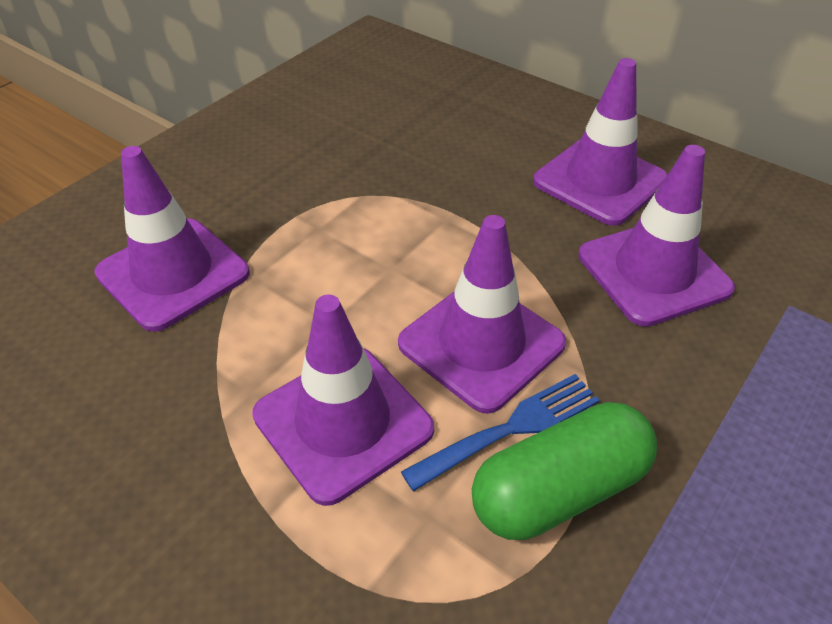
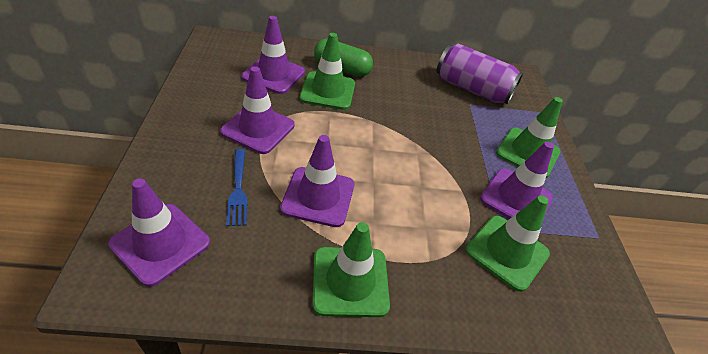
green traffic cone: 0 -> 4
purple can: 0 -> 1

